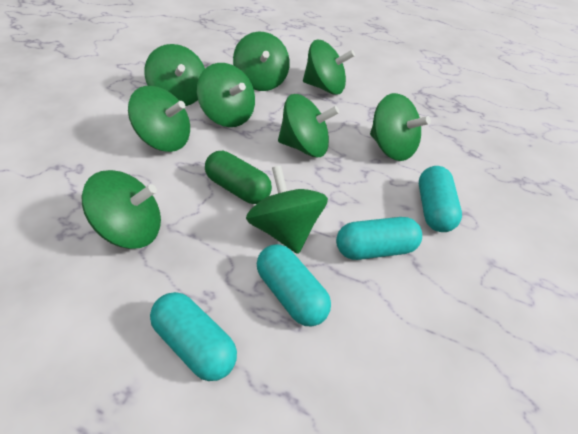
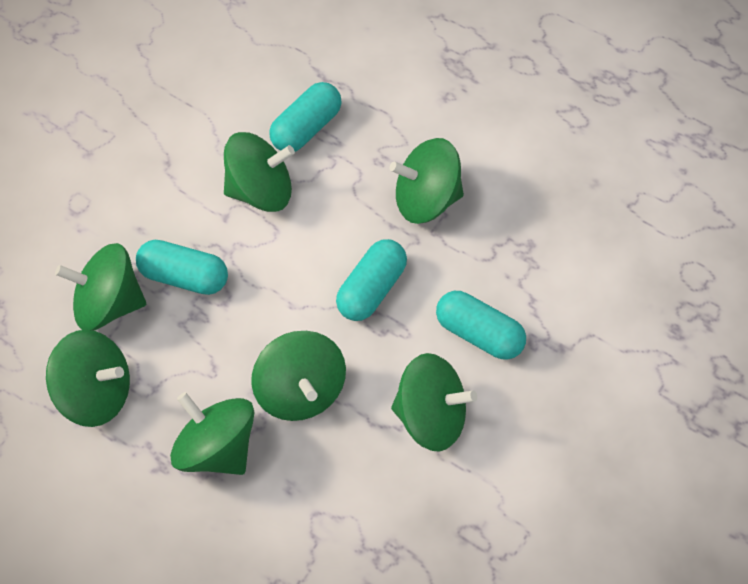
green capsule: 1 -> 0
green spinning top: 9 -> 7

